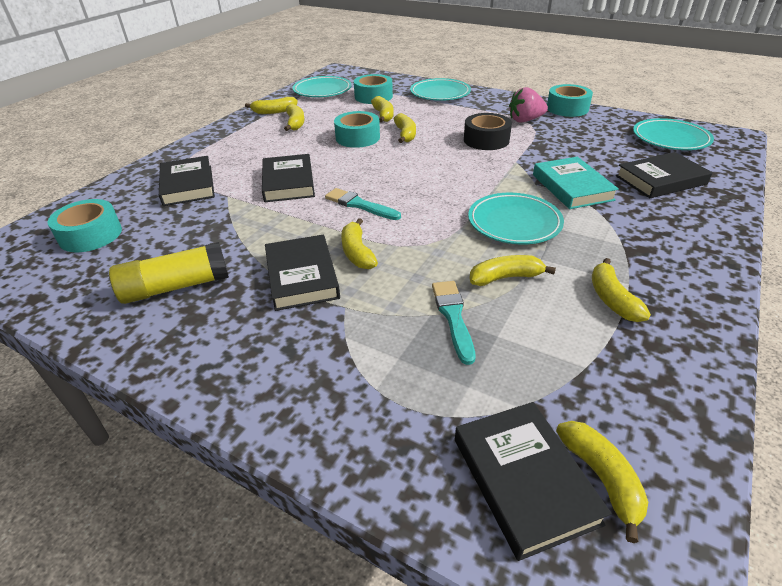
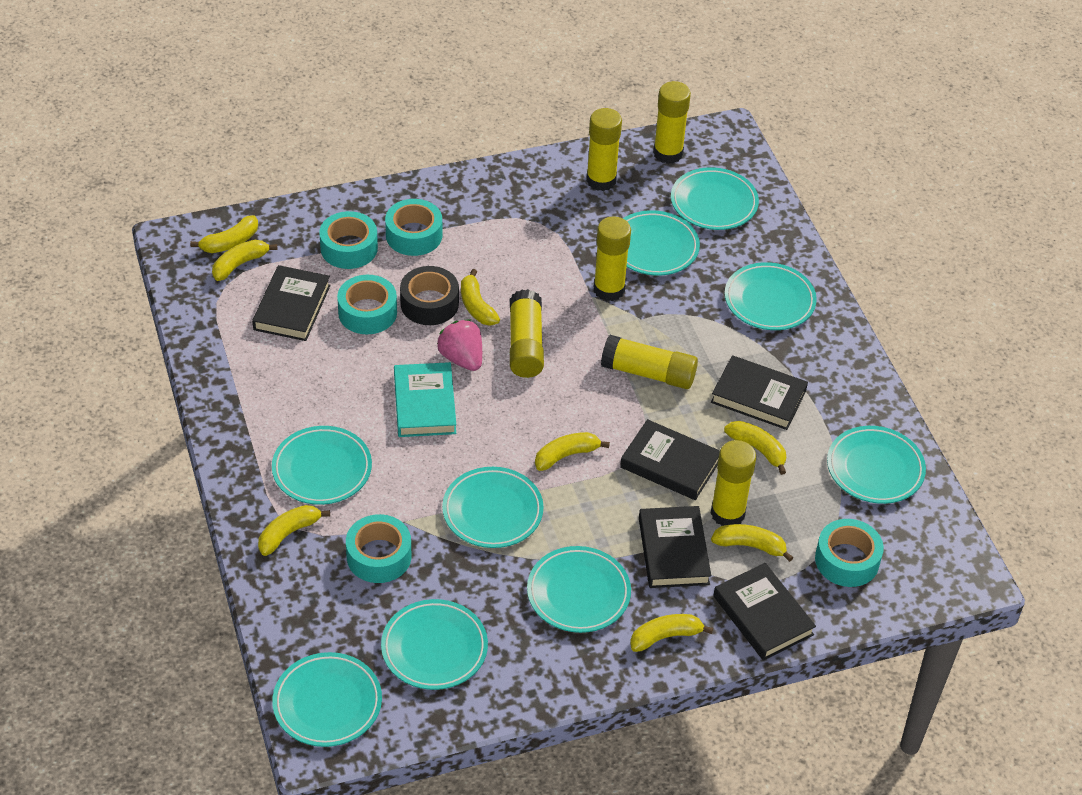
turquoise brush: 2 -> 0
turquoise plate: 4 -> 9
turquoise tape: 4 -> 5
yellow glue stick: 1 -> 6

